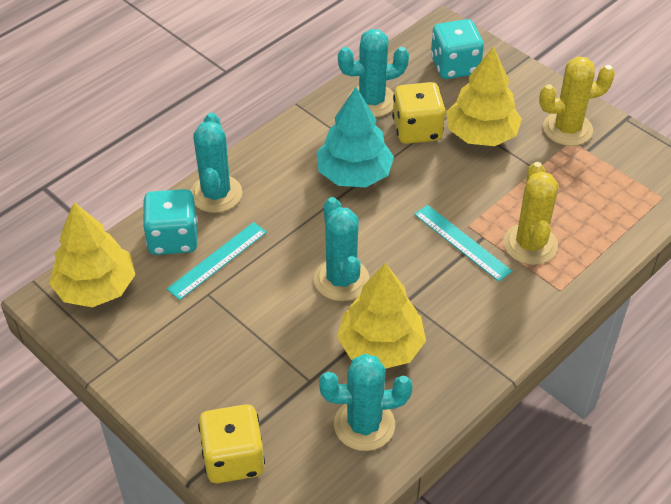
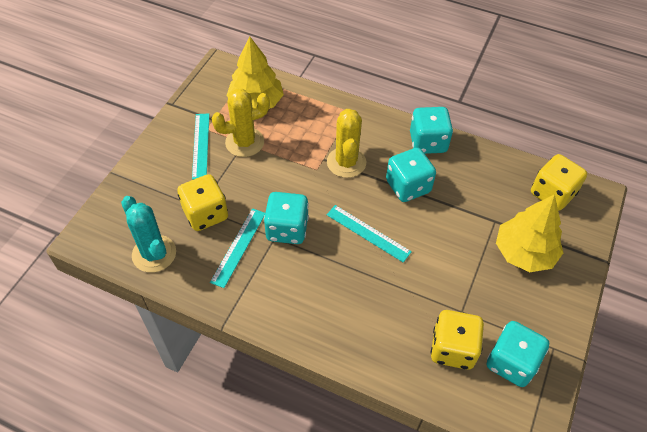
turquoise cactus: 4 -> 1
turquoise dice: 2 -> 4
turquoise ruler: 2 -> 3
turquoise tree: 1 -> 0
yellow dice: 2 -> 3
yellow tree: 3 -> 2

